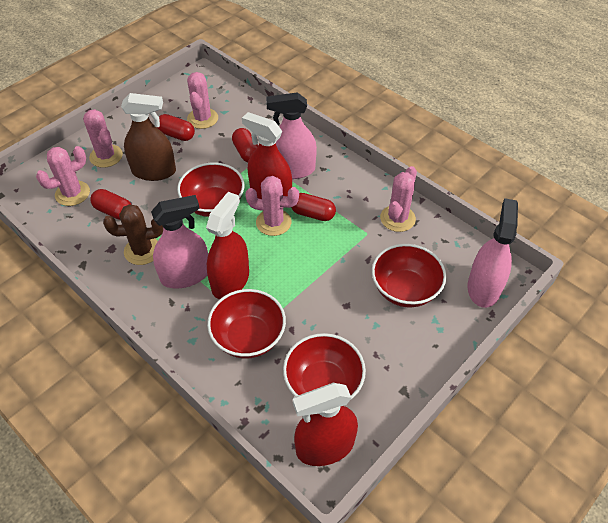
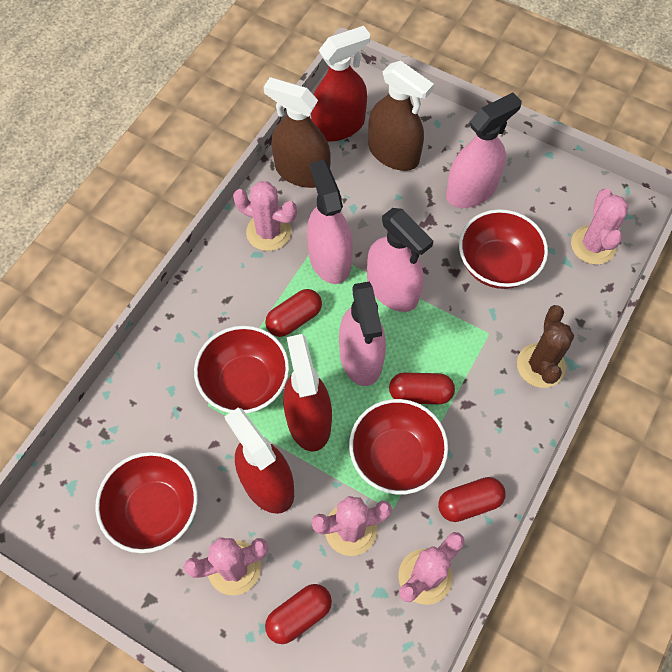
brown spray bottle: 1 -> 2
pink spray bottle: 3 -> 4

